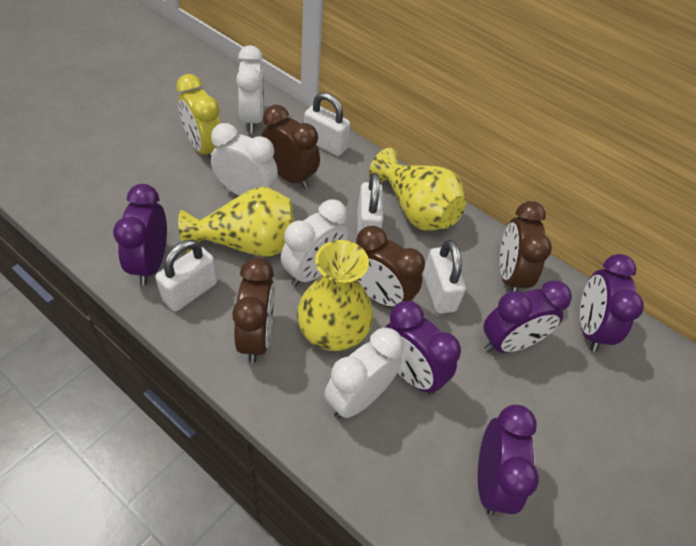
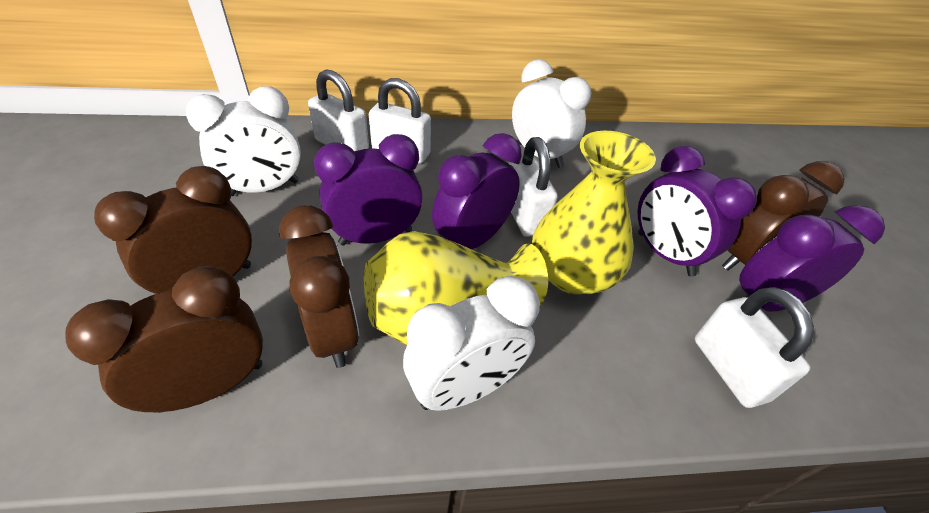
purple clock: 5 -> 4
white clock: 4 -> 3
yellow clock: 1 -> 0
yellow vase: 3 -> 2

